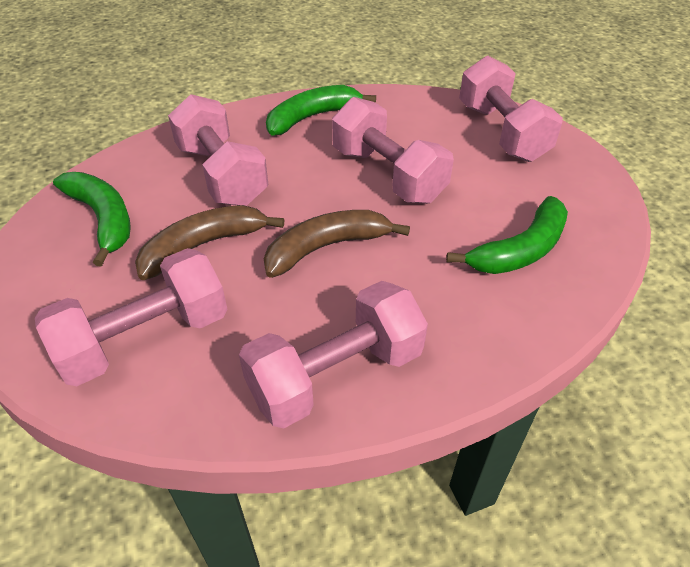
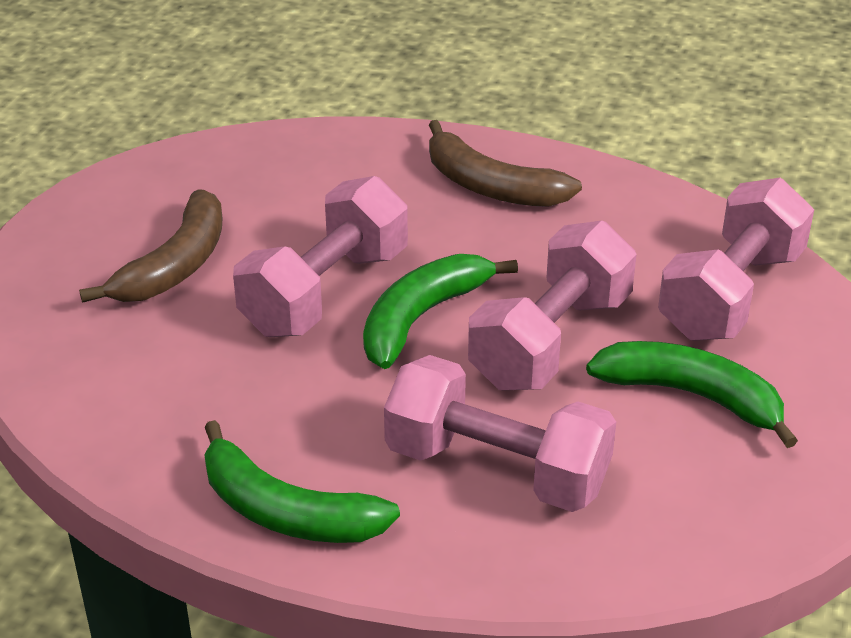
pink dumbbell: 5 -> 4

